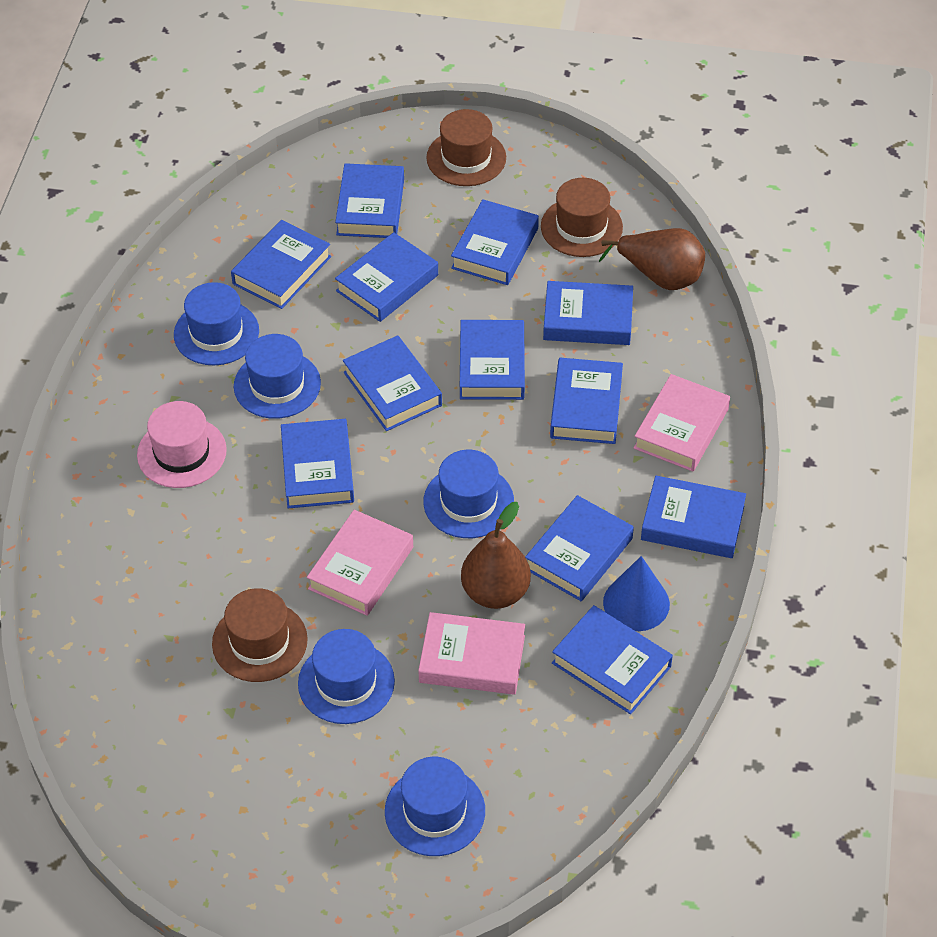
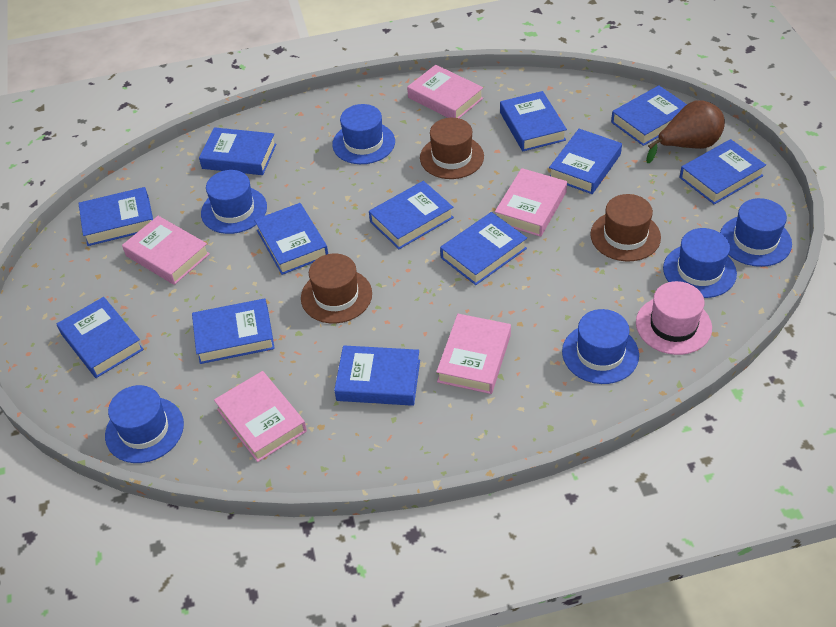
blue cone: 1 -> 0
blue hat: 5 -> 6
brown pear: 2 -> 1
pink book: 3 -> 5

